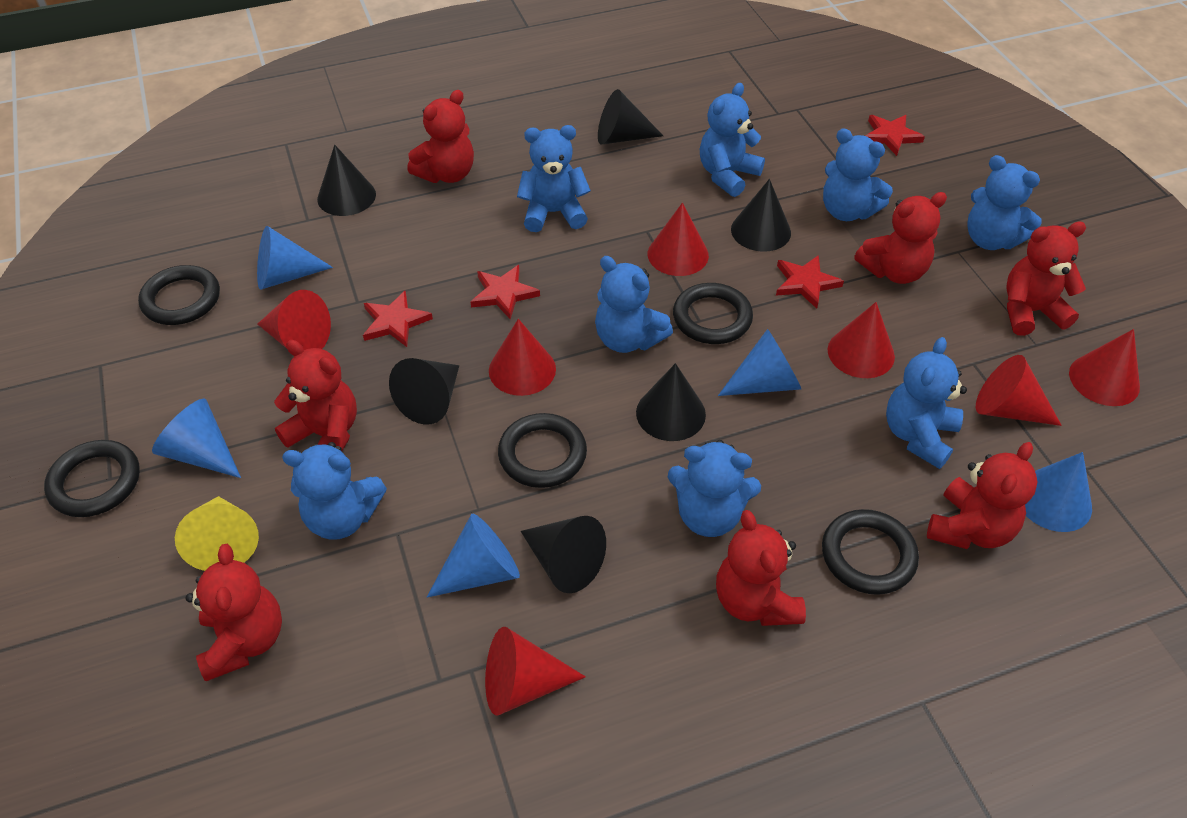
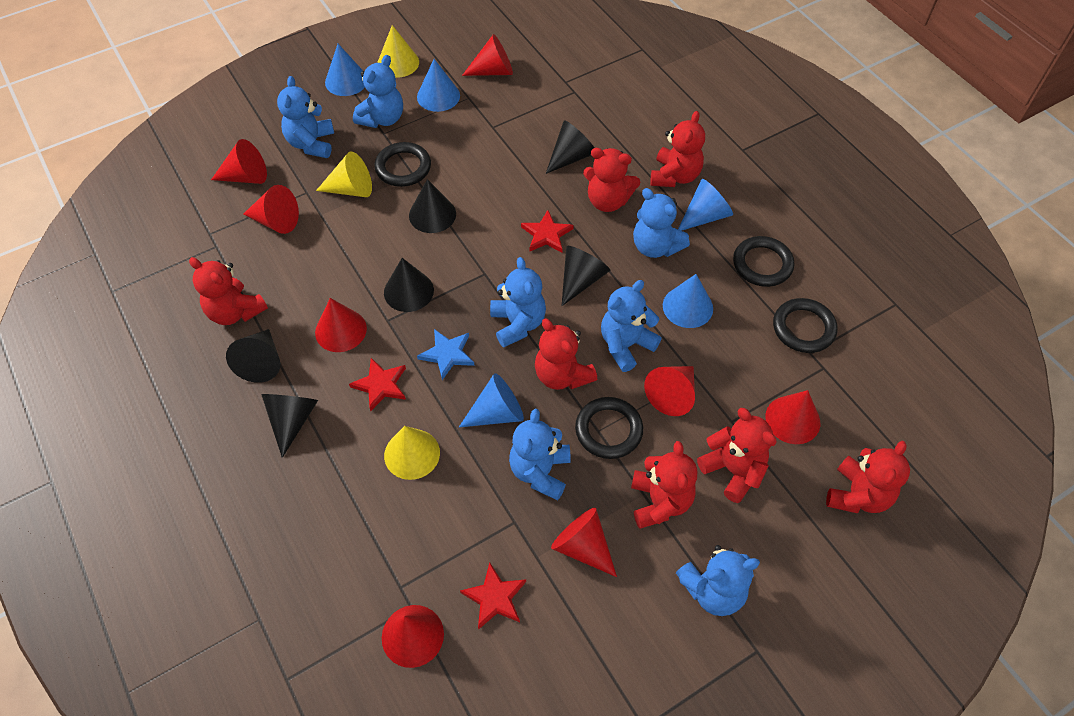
black ring: 5 -> 4
blue star: 0 -> 1
blue teddy bear: 8 -> 7
red cone: 7 -> 8
red star: 4 -> 3
yellow cone: 1 -> 3

